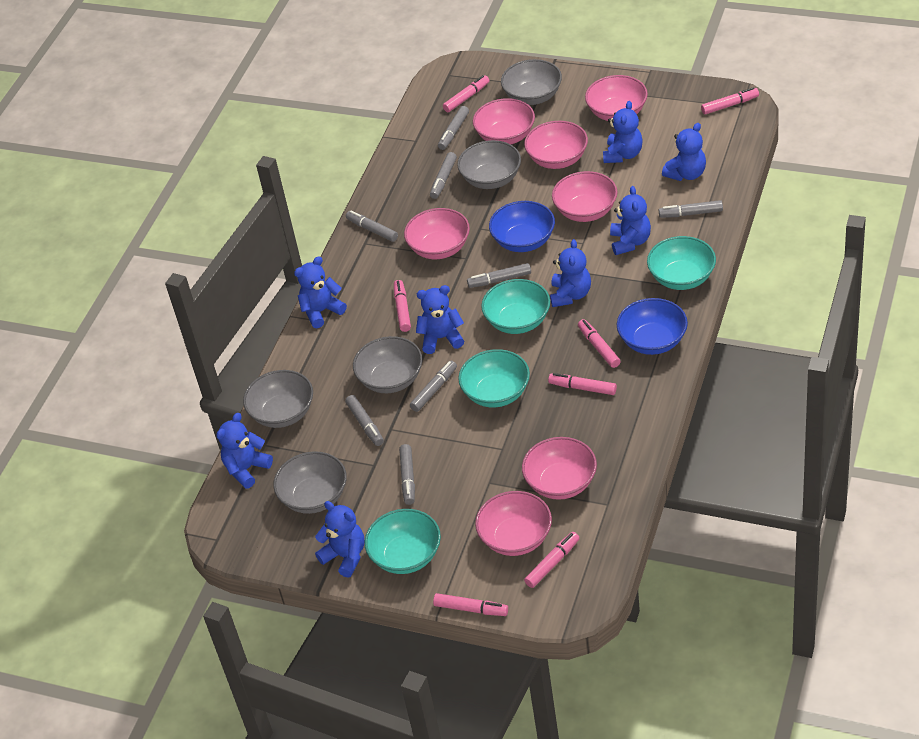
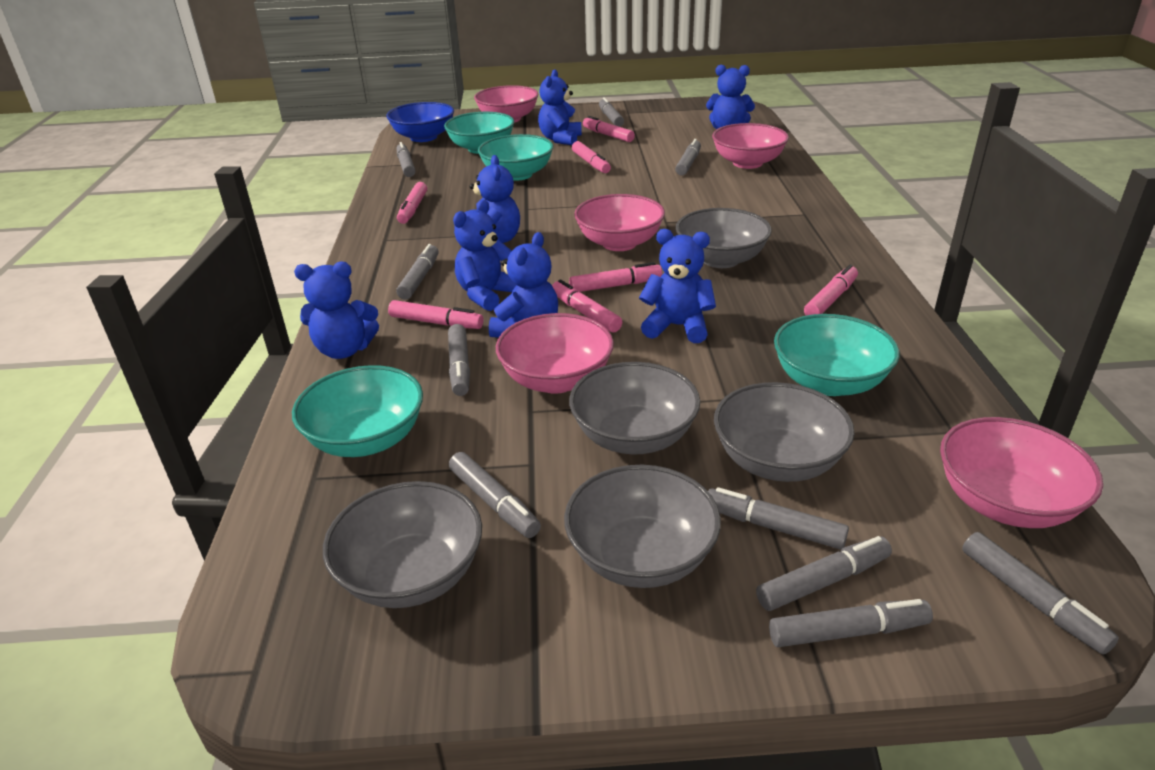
blue bowl: 2 -> 1
blue teddy bear: 8 -> 7
grey marker: 8 -> 10
pink bowl: 7 -> 5

